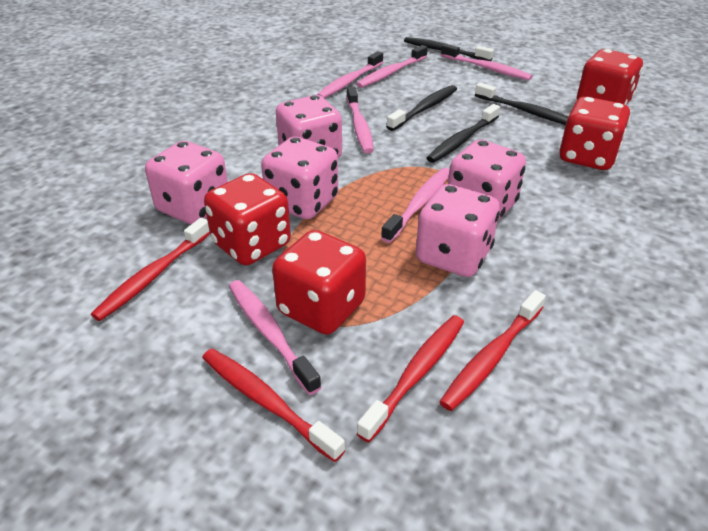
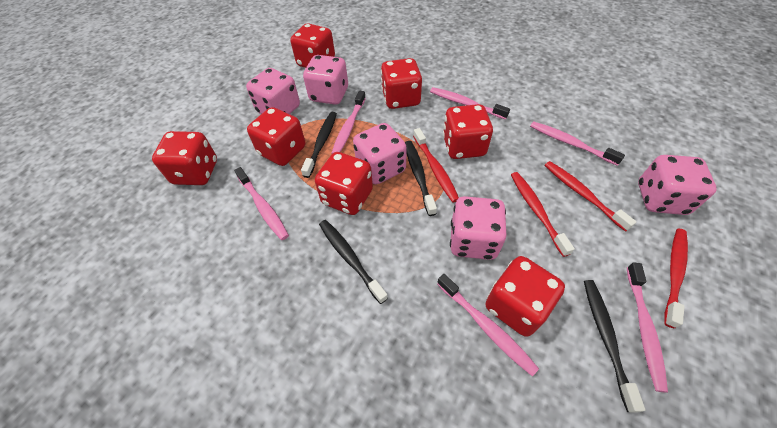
red dice: 4 -> 7

